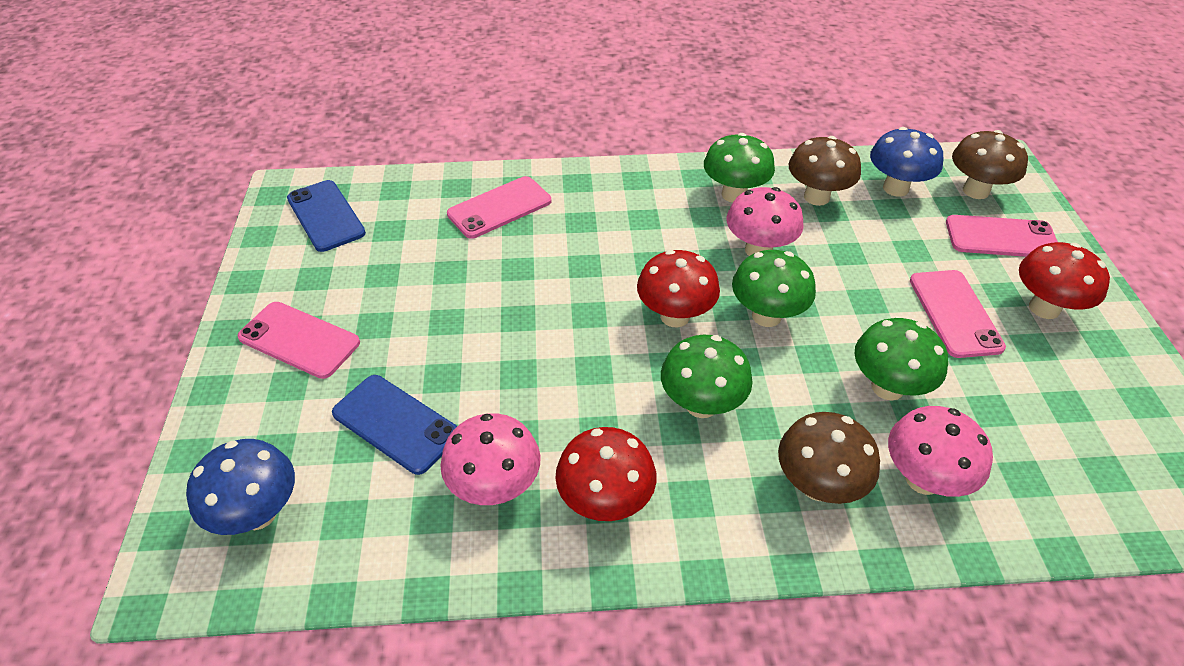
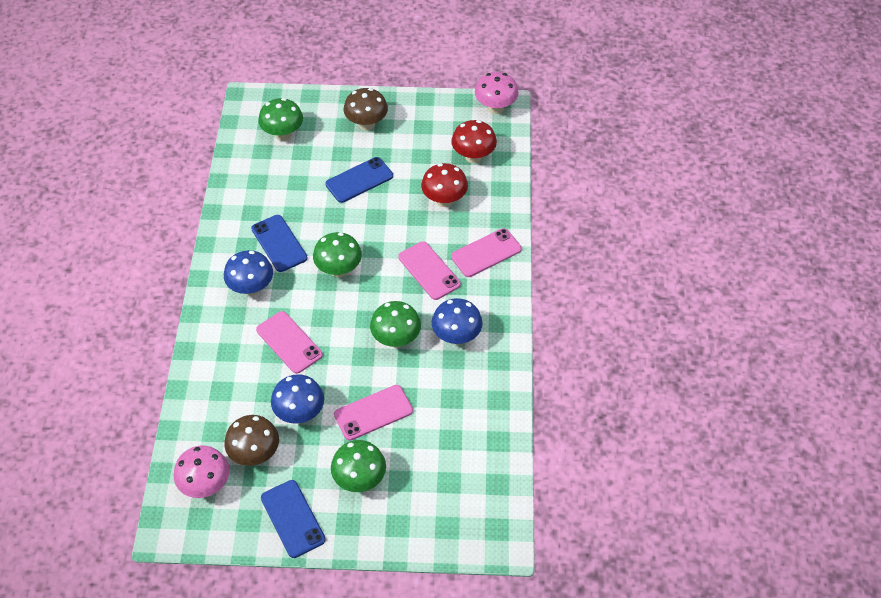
blue mushroom: 2 -> 3
blue phone: 2 -> 3
brown mushroom: 3 -> 2
pink mushroom: 3 -> 2
red mushroom: 3 -> 2

